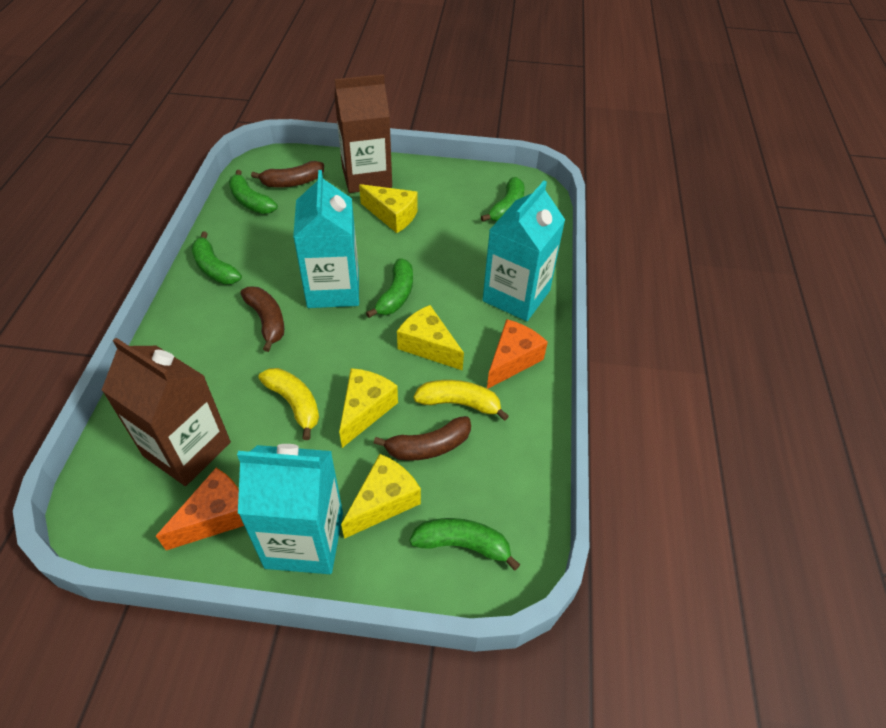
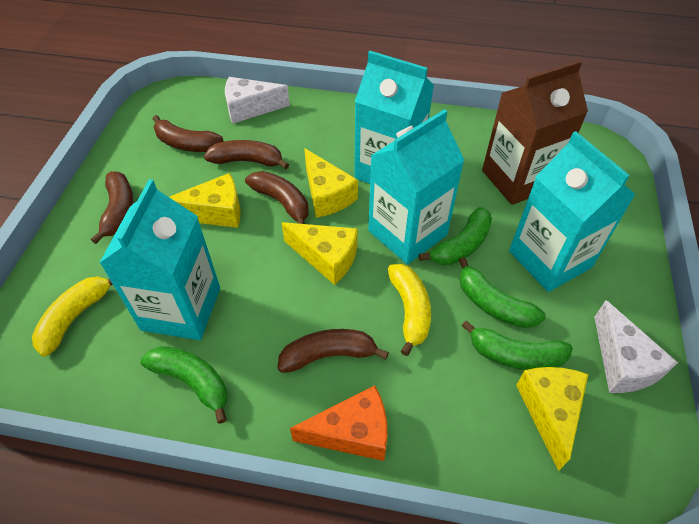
brown banana: 3 -> 5
brown carton: 2 -> 1
green banana: 5 -> 4
orange cheese: 2 -> 1
turquoise carton: 3 -> 4
white cheese: 0 -> 2

